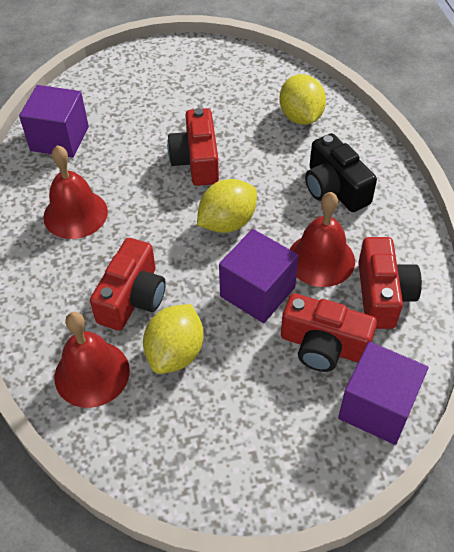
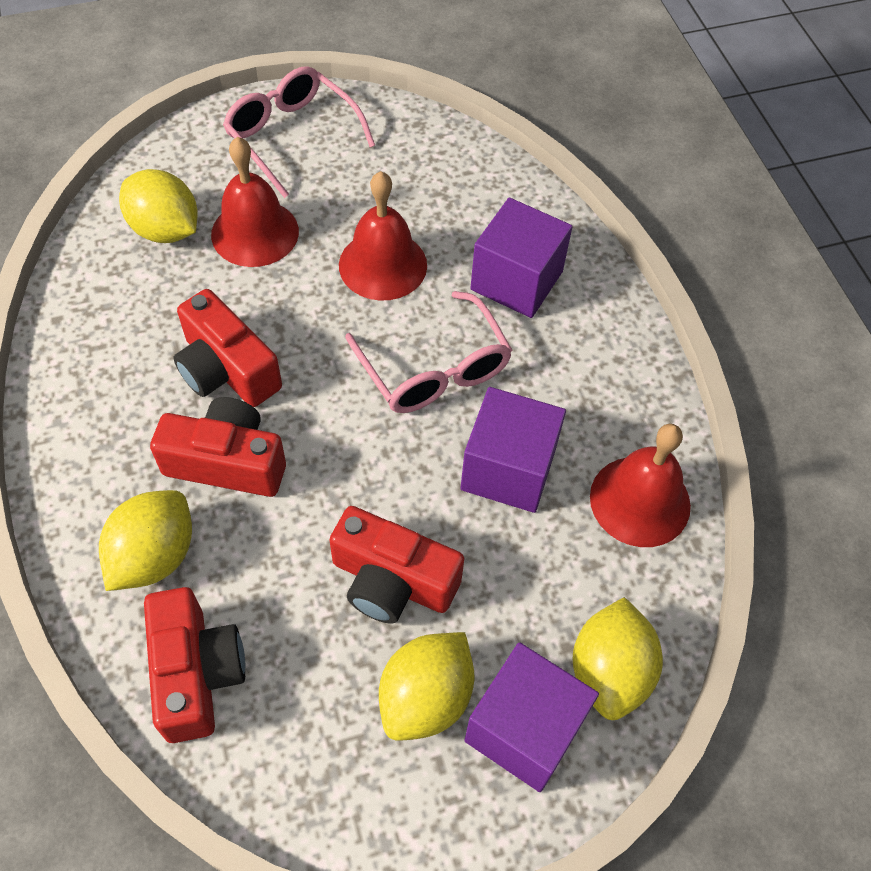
black camera: 1 -> 0
pink glasses: 0 -> 2
yellow lemon: 3 -> 4

